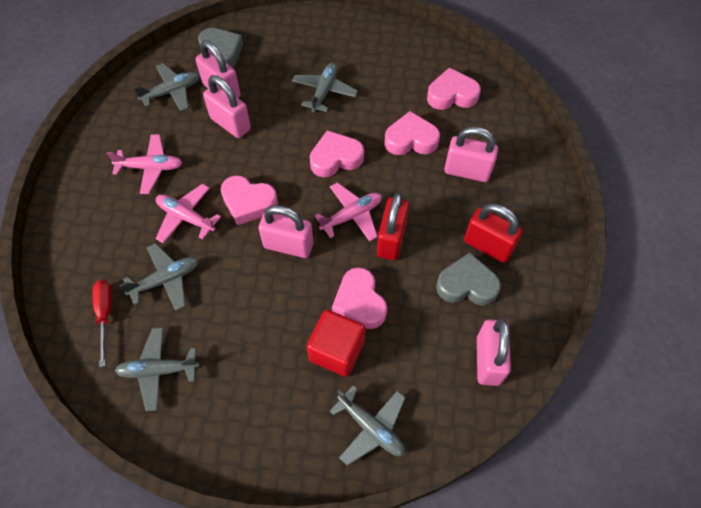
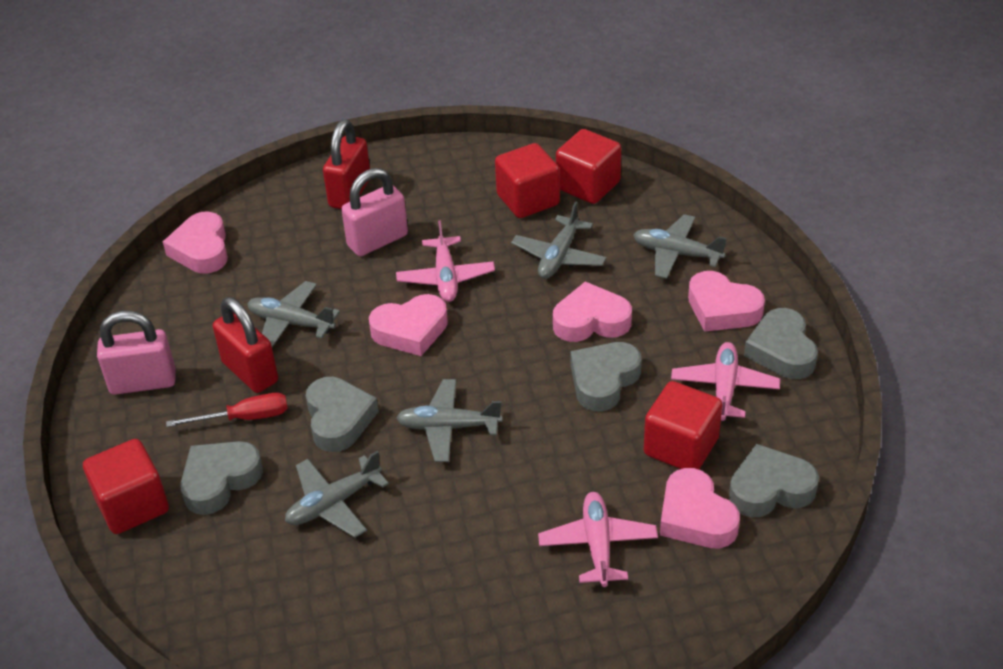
grey heart: 2 -> 5
pink padlock: 5 -> 2
red cube: 1 -> 4

